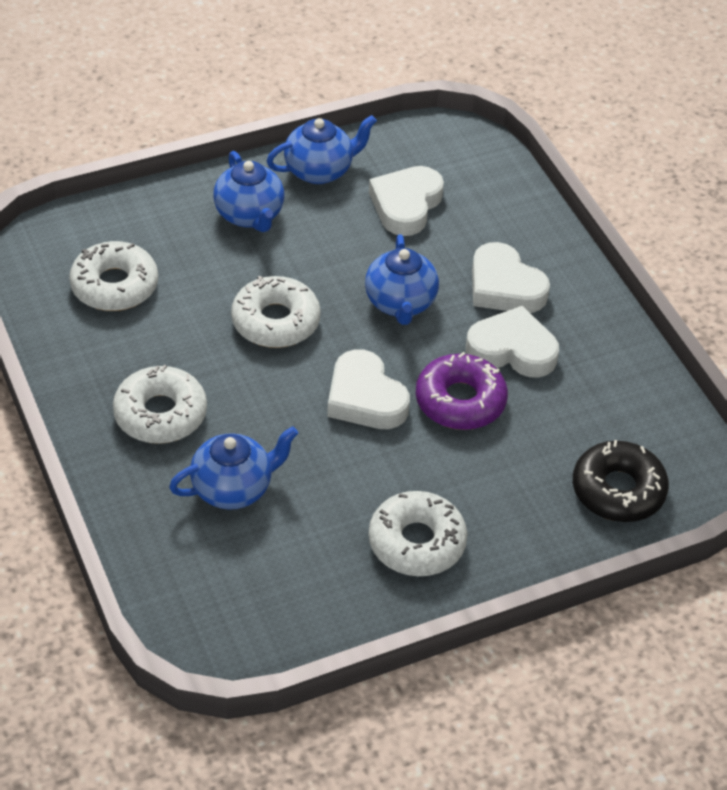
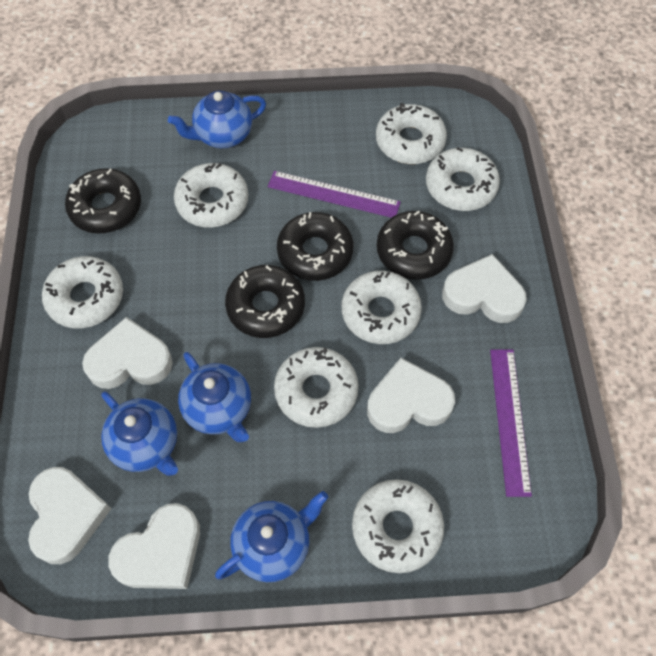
black donut: 1 -> 4
purple donut: 1 -> 0
purple ruler: 0 -> 2
white donut: 4 -> 7
white heart: 4 -> 5

